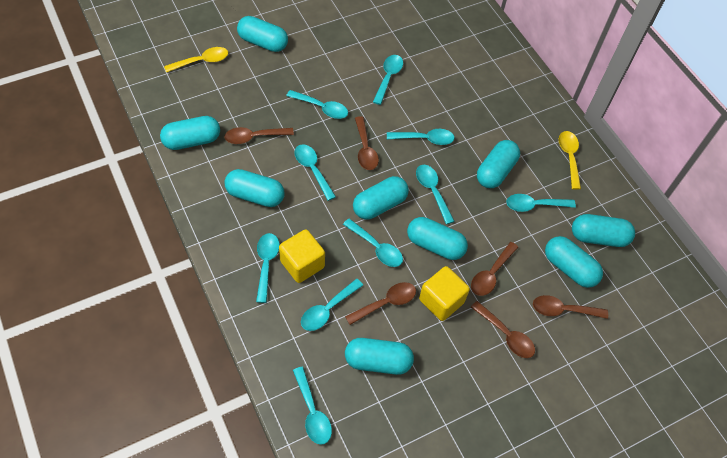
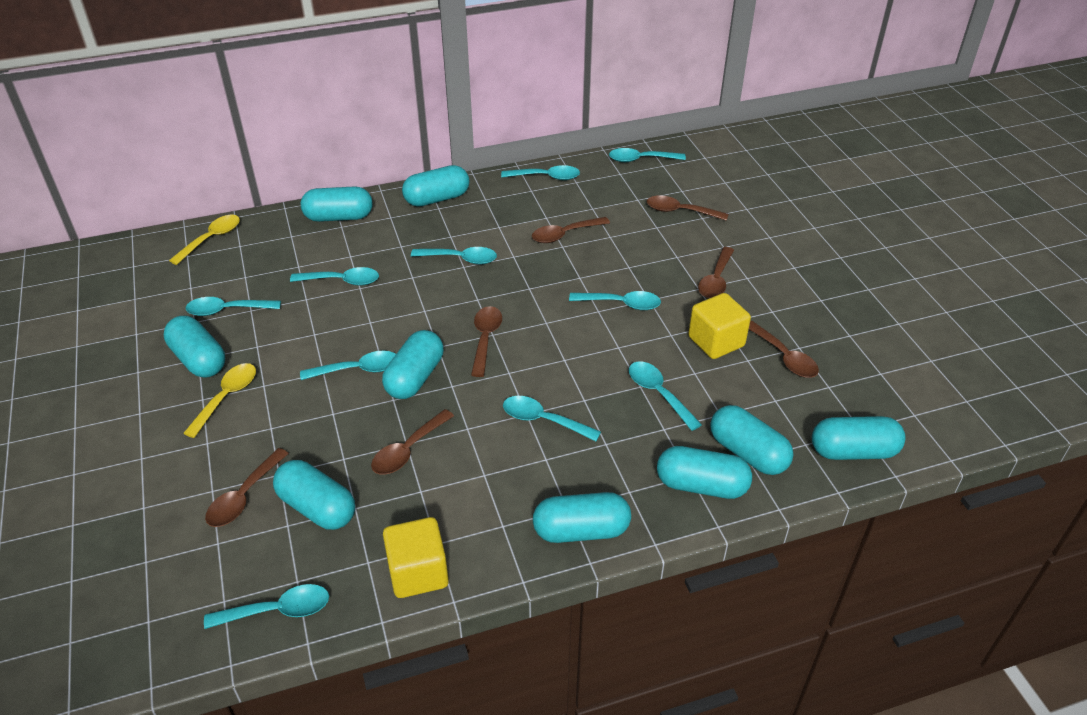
brown spoon: 6 -> 7

